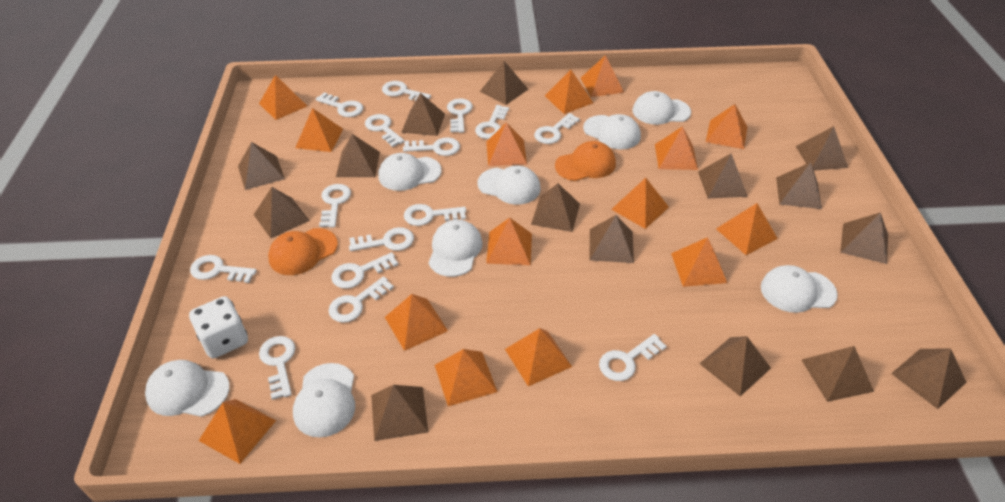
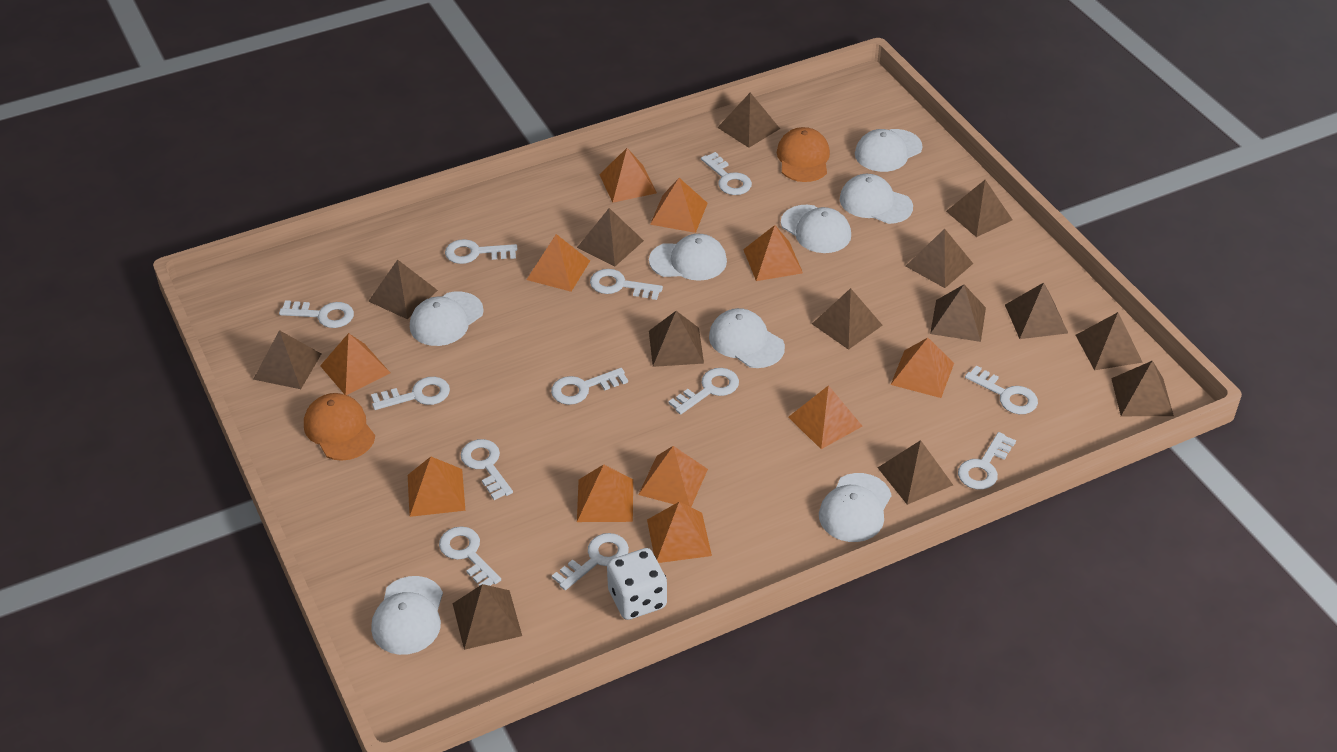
brown pyramid: 15 -> 14
orange pyramid: 15 -> 11
white key: 15 -> 12

